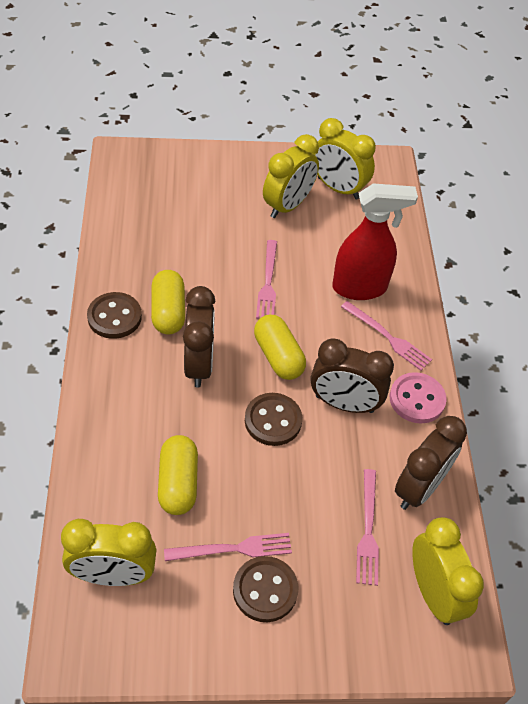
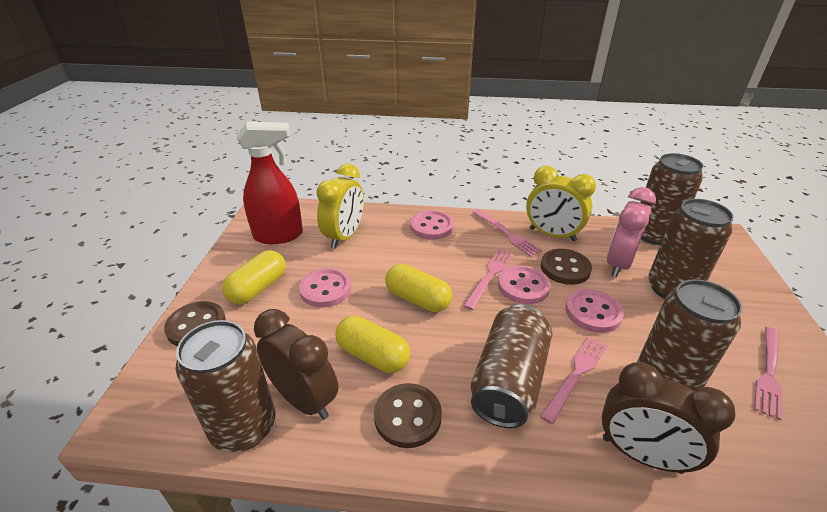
brown can: 0 -> 5
brown clock: 3 -> 2
pink button: 1 -> 4
pink clock: 0 -> 1
yellow clock: 4 -> 2

